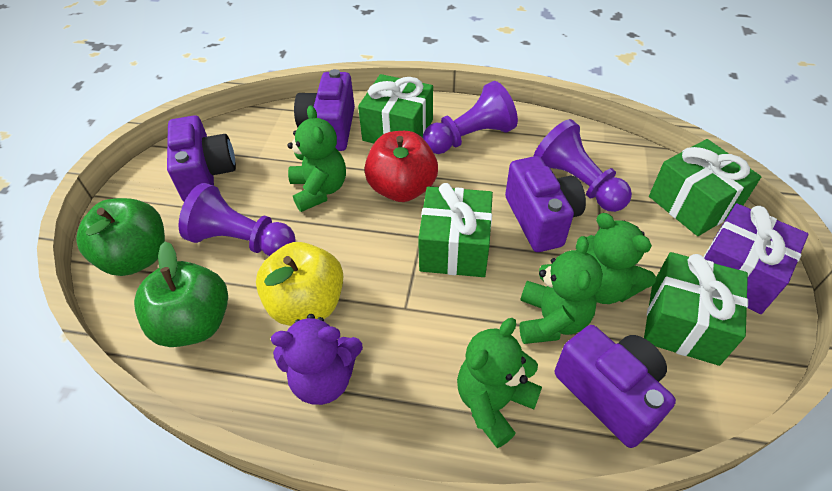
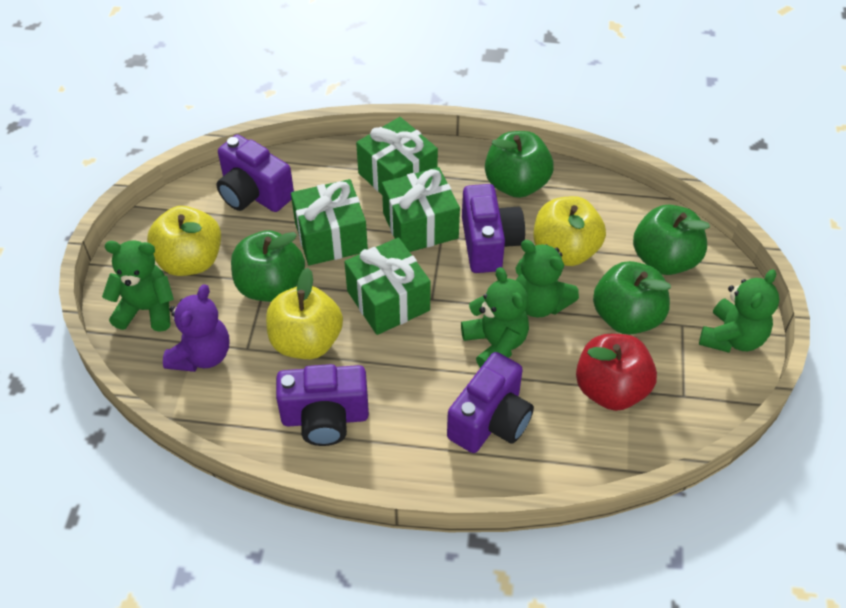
green apple: 2 -> 4
purple gift: 1 -> 0
purple pawn: 3 -> 0
yellow apple: 1 -> 3

